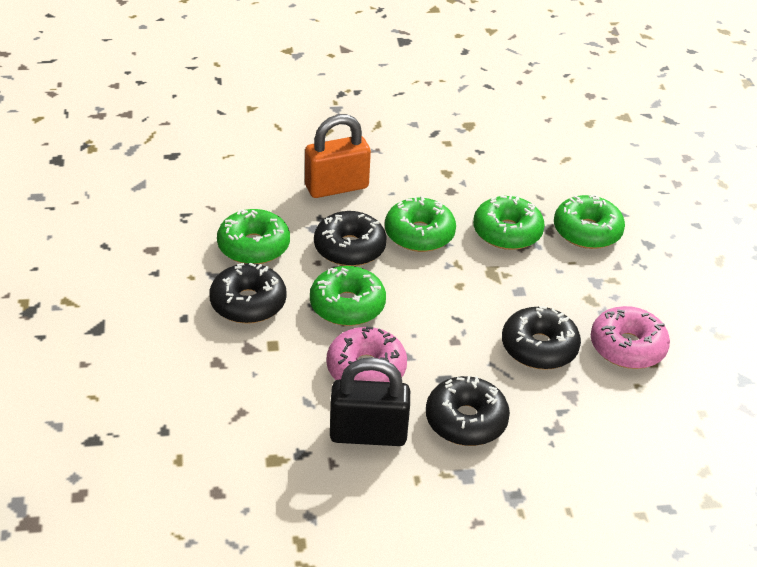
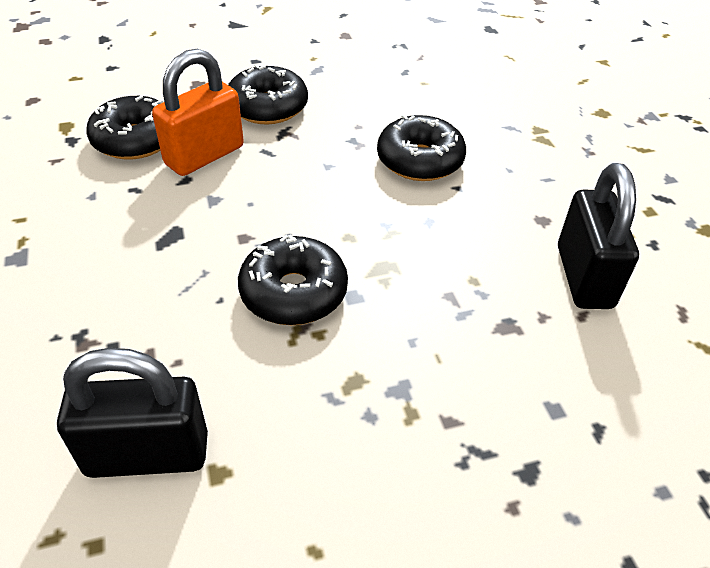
black padlock: 1 -> 2
green donut: 5 -> 0
pink donut: 2 -> 0

